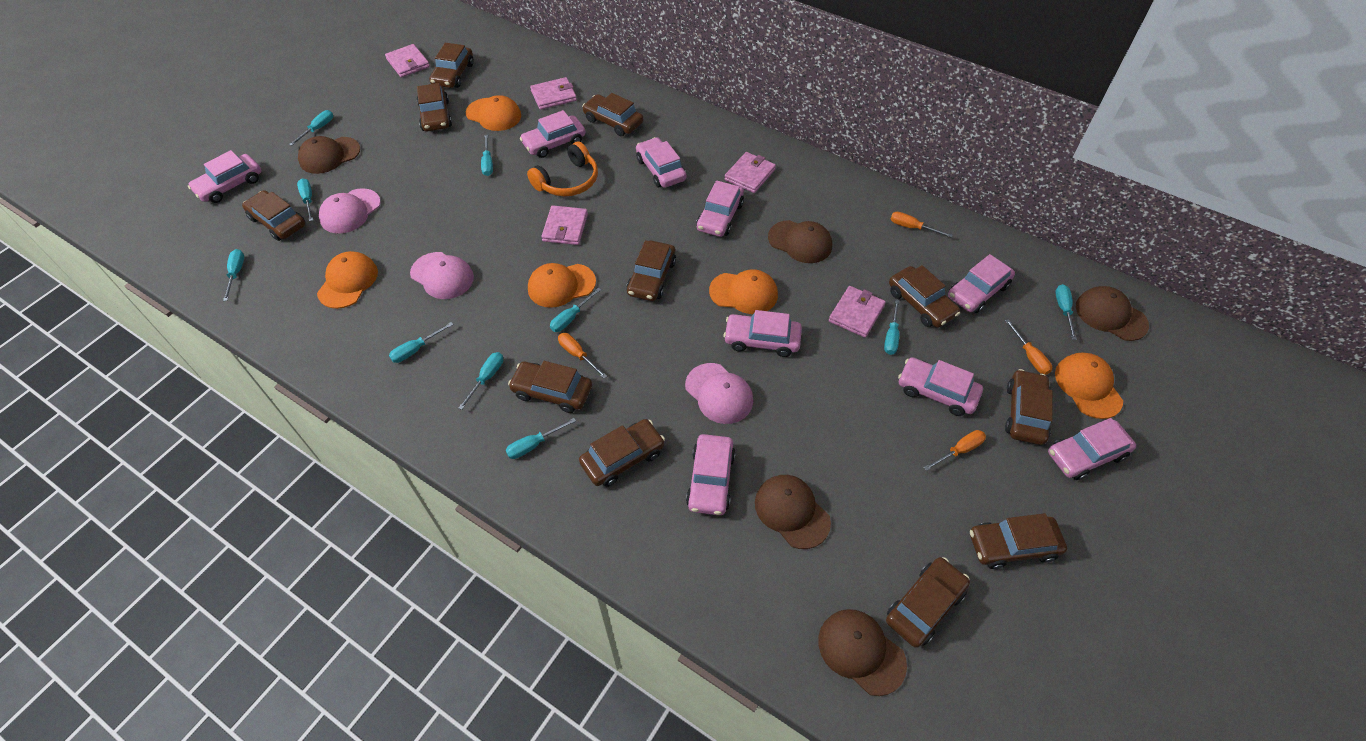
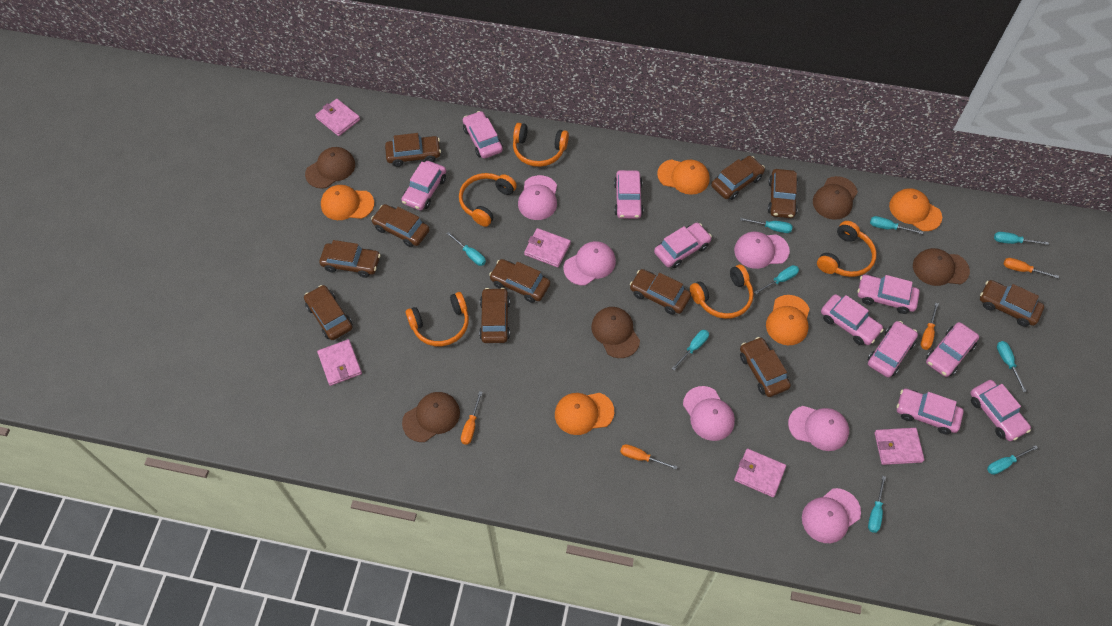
orange headphones: 1 -> 5
pink cap: 3 -> 6
pink car: 9 -> 10
turquoise screwdriver: 10 -> 9

